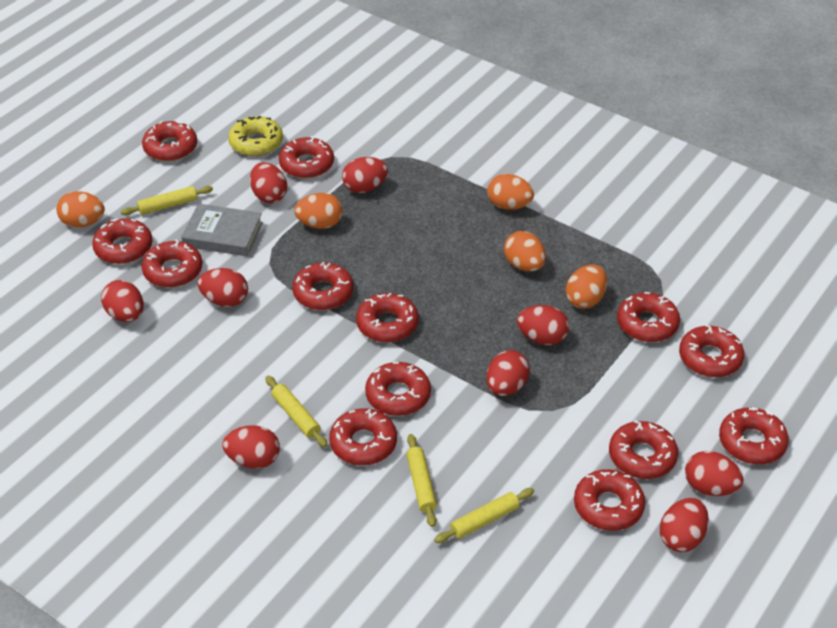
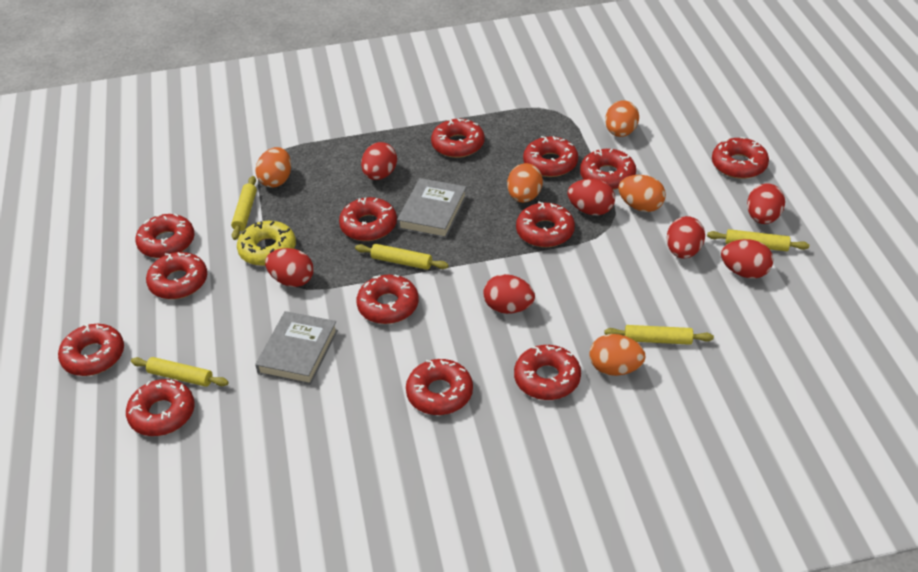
grey book: 1 -> 2
red egg: 9 -> 7
yellow rolling pin: 4 -> 5

